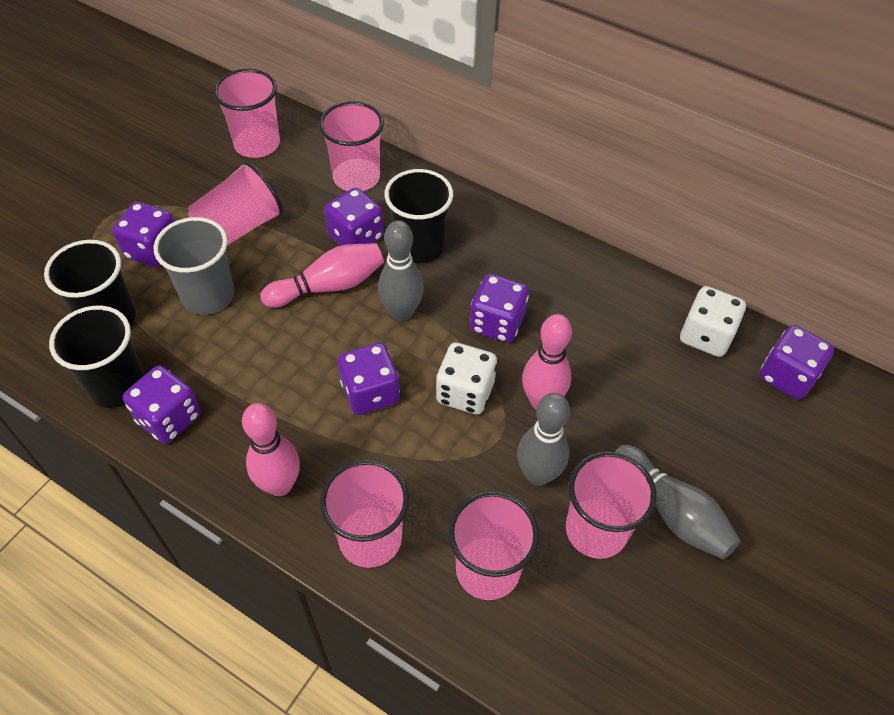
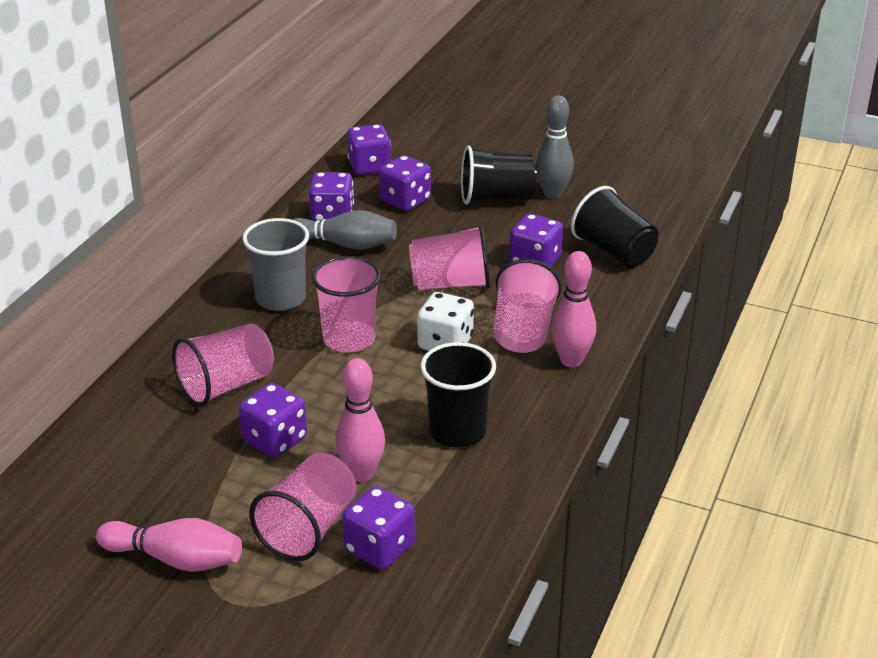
grey bowling pin: 3 -> 2
pink cup: 6 -> 5
white dice: 2 -> 1

